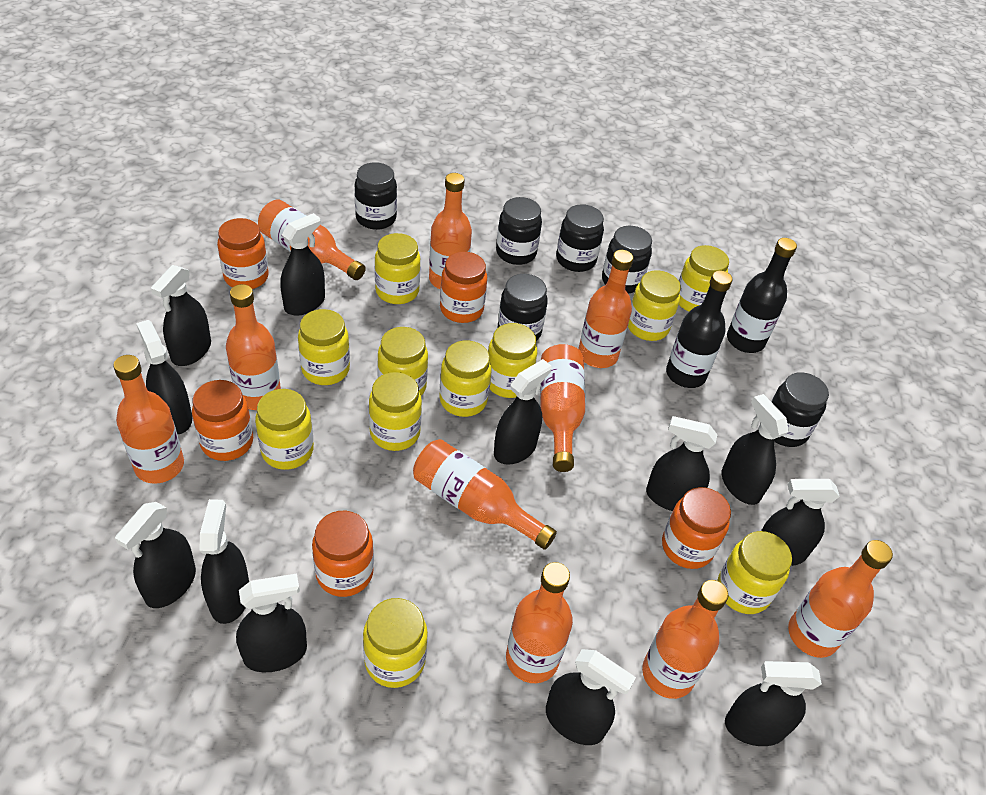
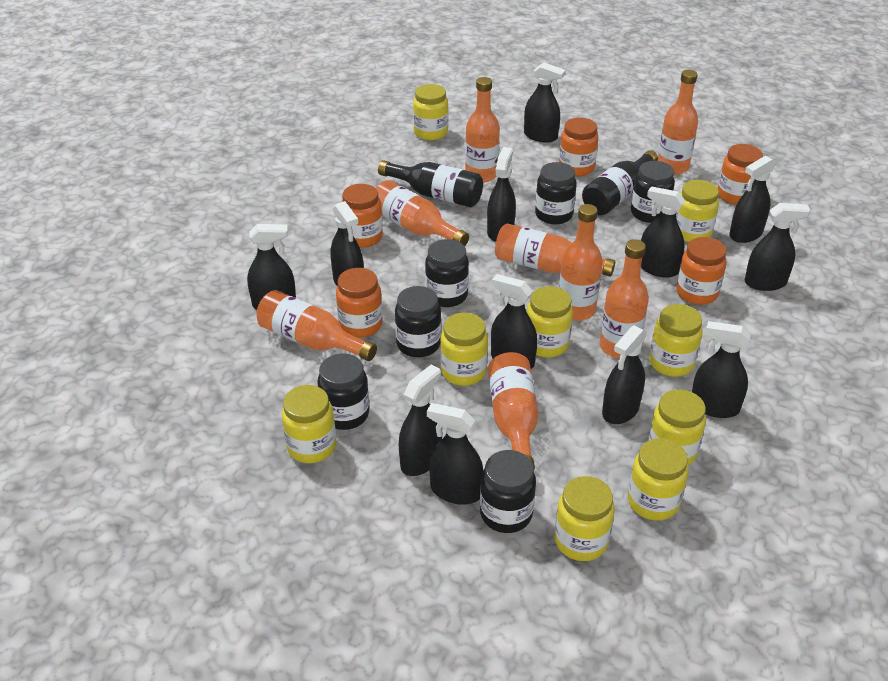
orange bottle: 10 -> 8
yellow jar: 11 -> 9

